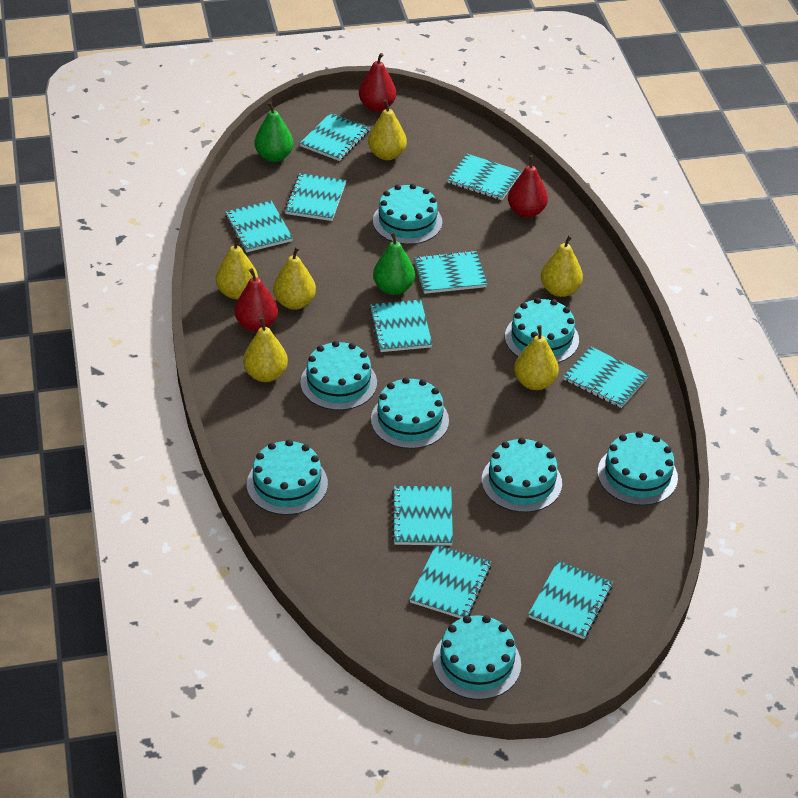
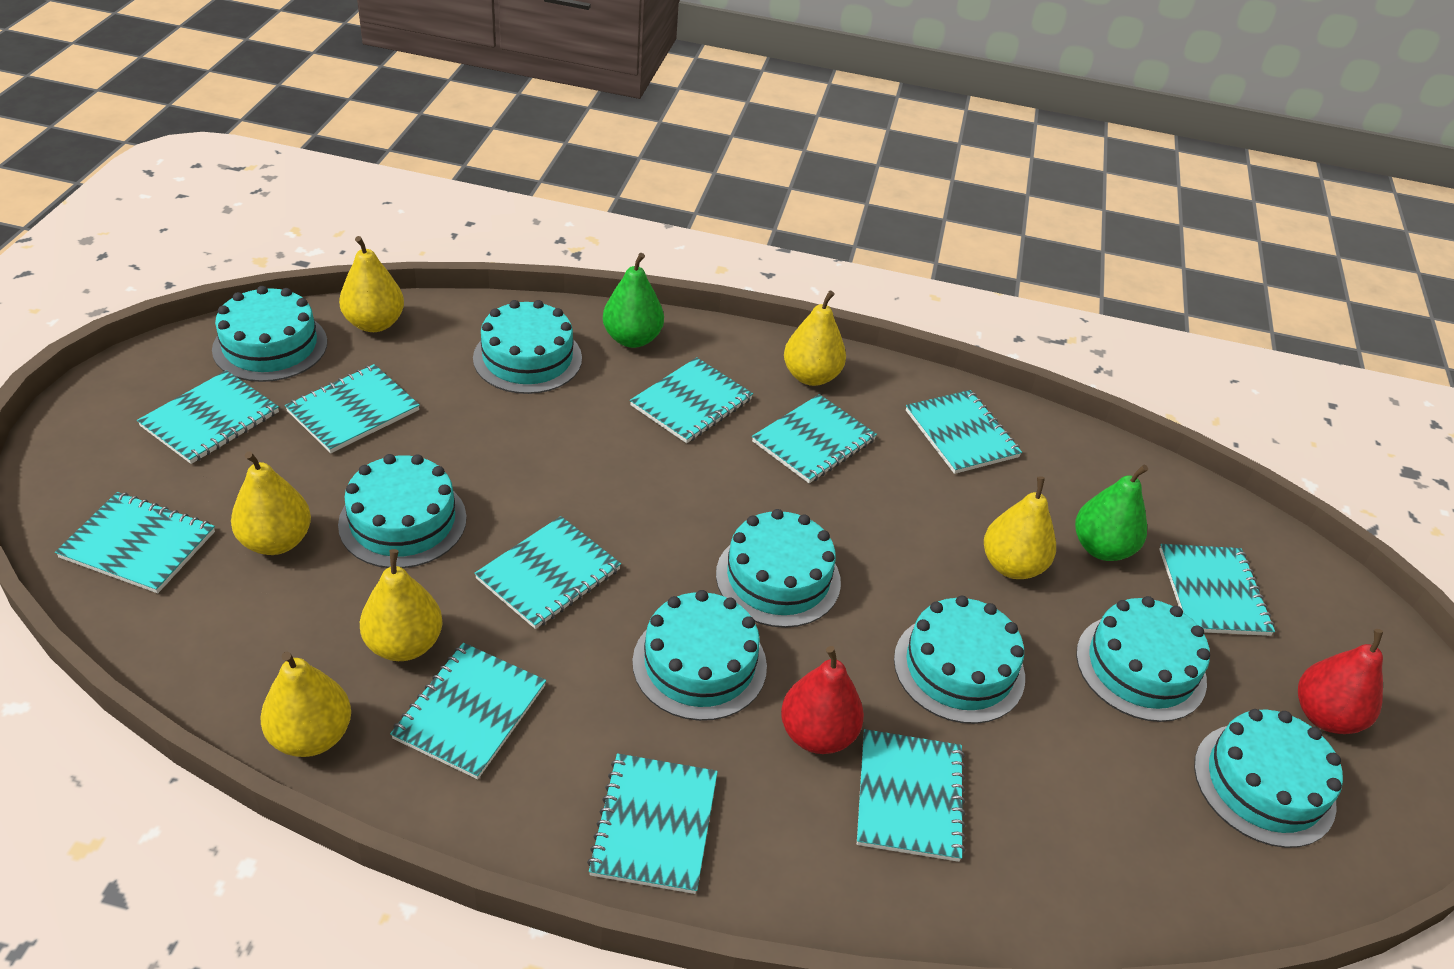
red pear: 3 -> 2
turquoise notebook: 10 -> 11

